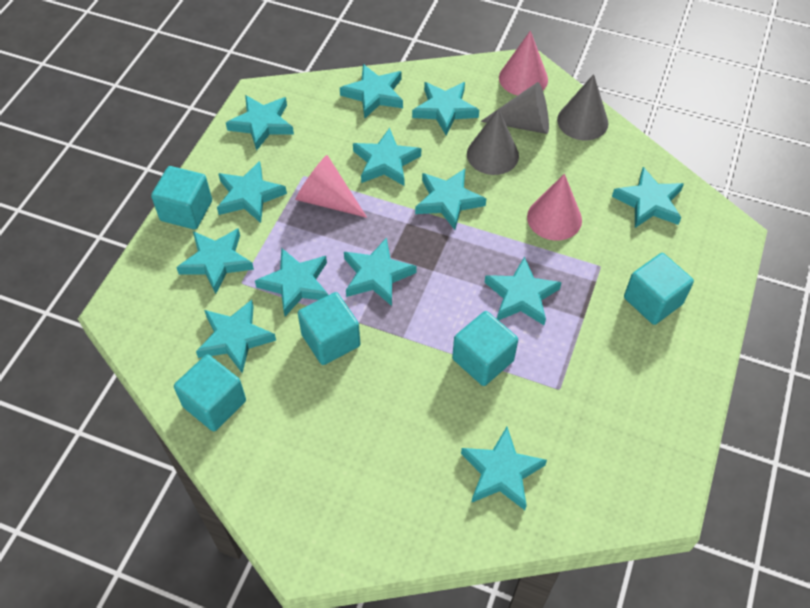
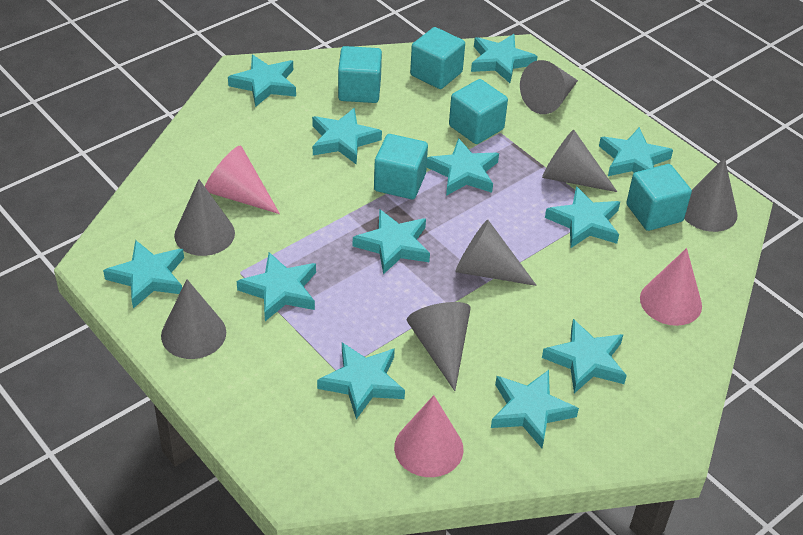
grey cone: 3 -> 7
turquoise star: 13 -> 12

